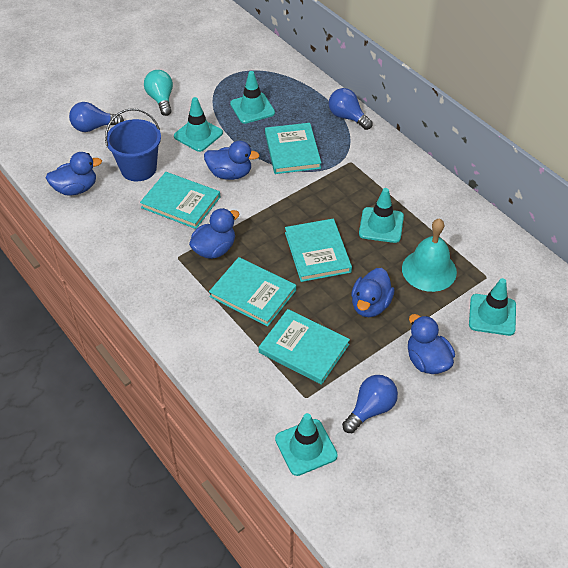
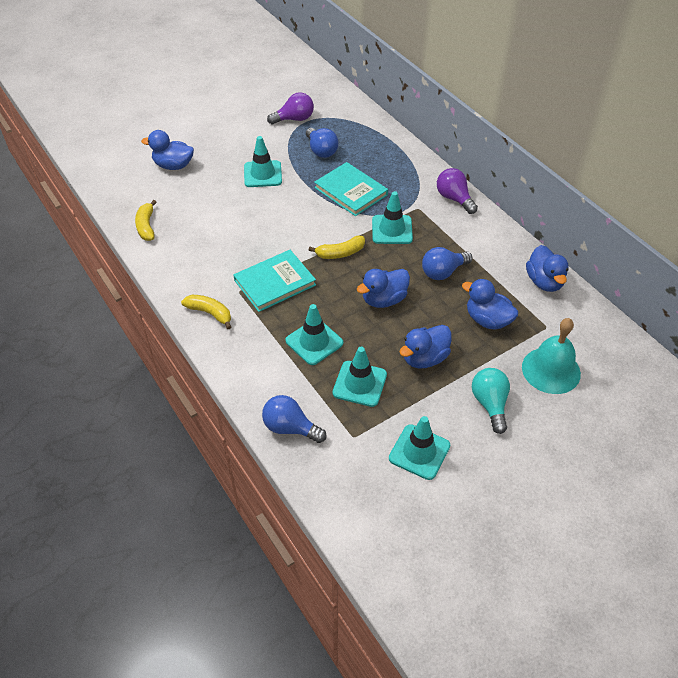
blue bucket: 1 -> 0
purple light bulb: 0 -> 2
turquoise book: 5 -> 2
yellow banana: 0 -> 3

